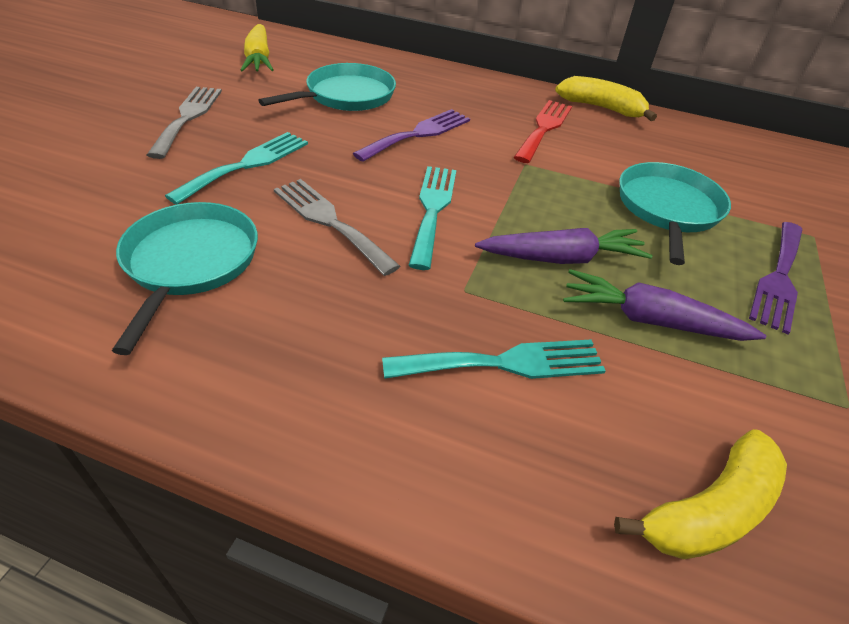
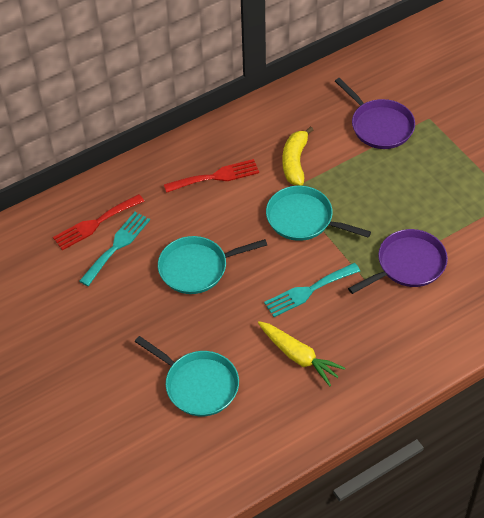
grey fork: 2 -> 0
purple carrot: 2 -> 0
purple fork: 2 -> 0
purple pan: 0 -> 2
red fork: 1 -> 2
turquoise fork: 3 -> 2
yellow banana: 2 -> 1

